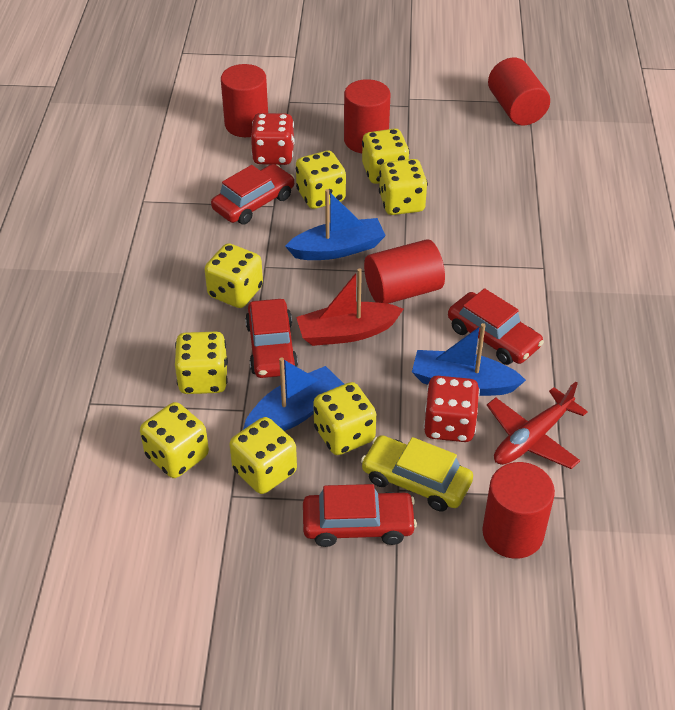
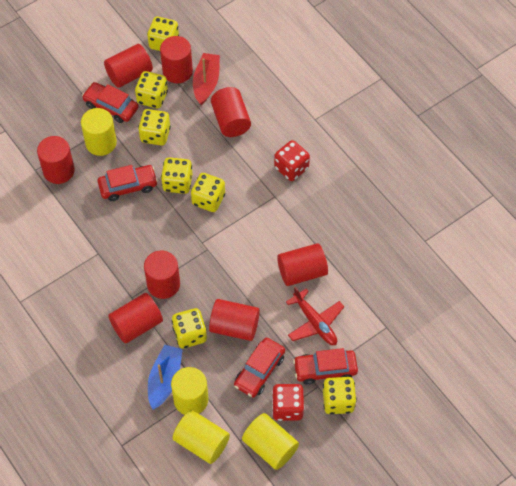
blue boat: 3 -> 1
red cylinder: 5 -> 8
yellow car: 1 -> 0
yellow cylinder: 0 -> 4
yellow dice: 8 -> 7

